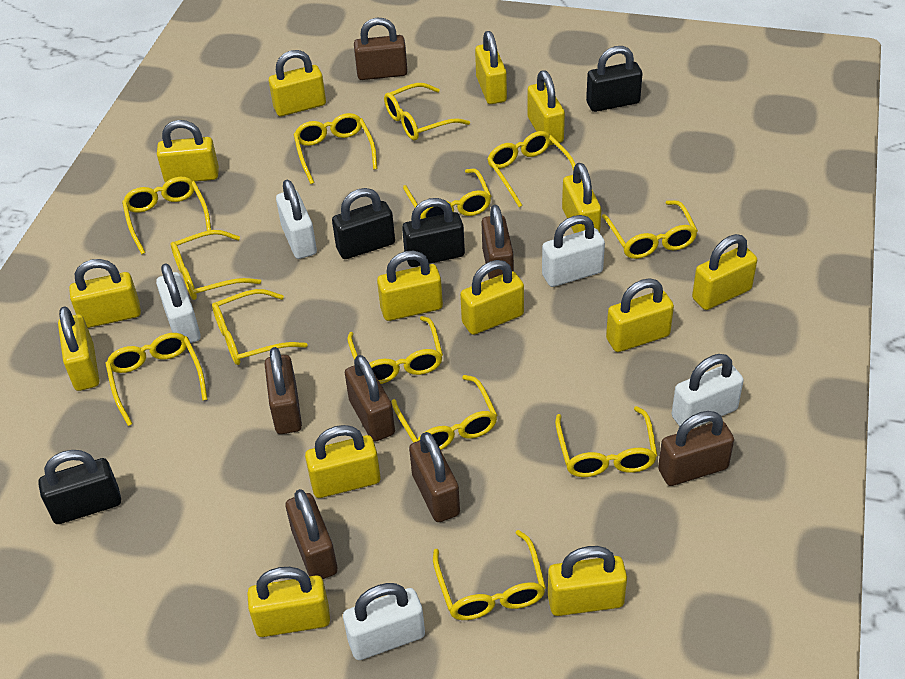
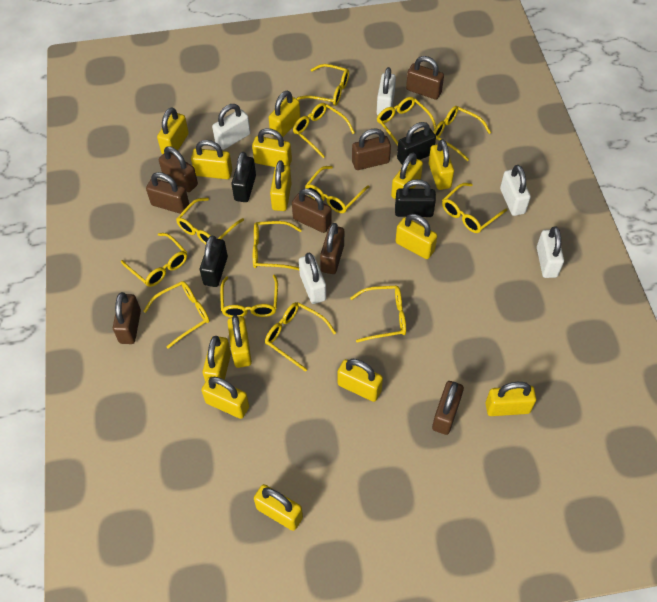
brown padlock: 7 -> 8

